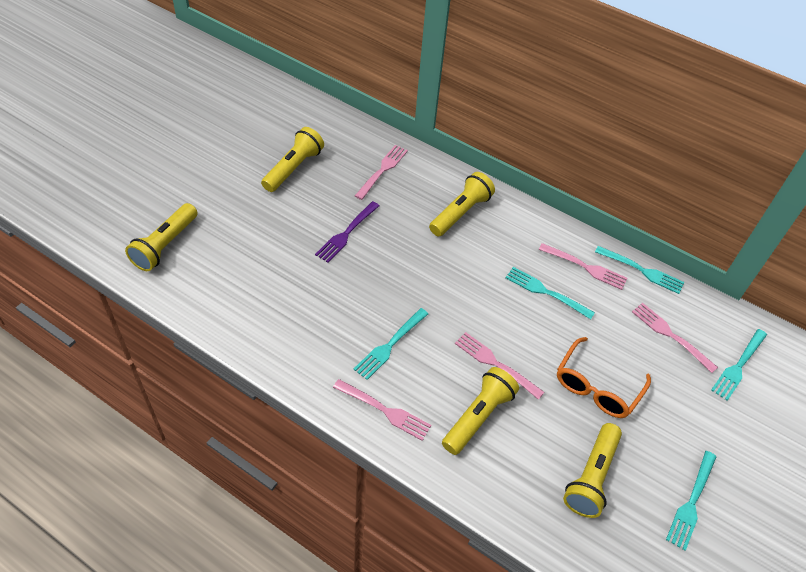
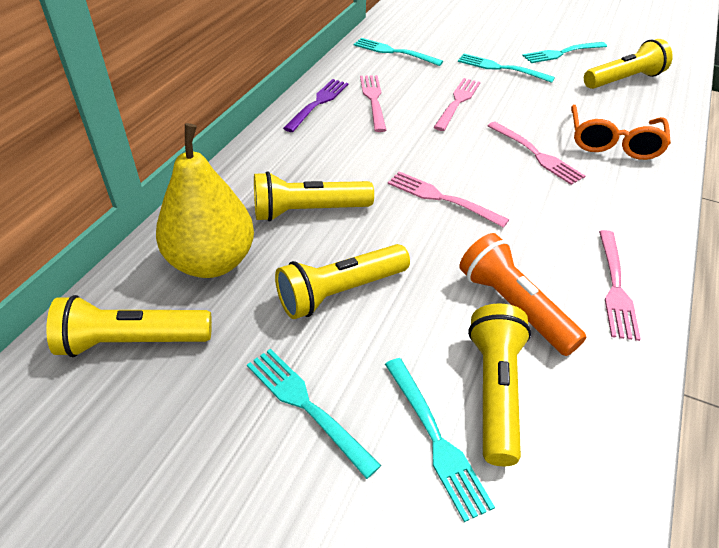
orange flashlight: 0 -> 1
yellow pear: 0 -> 1

